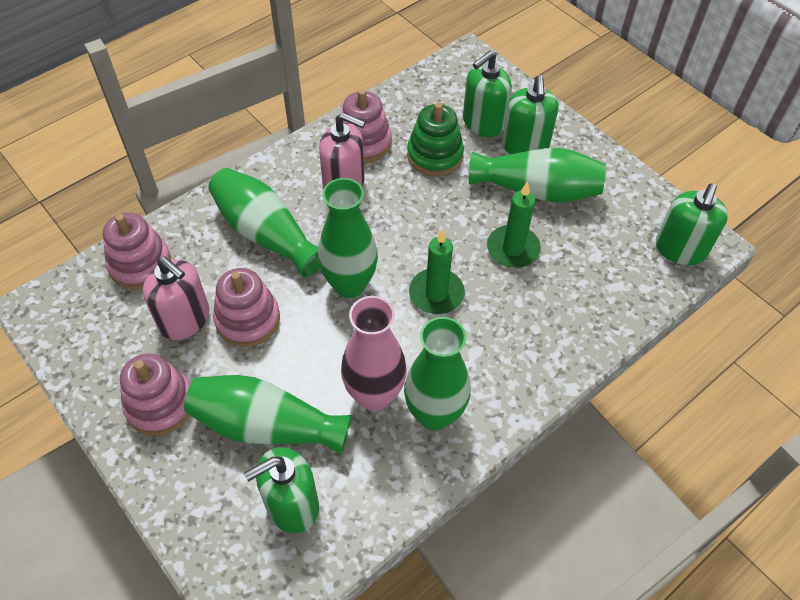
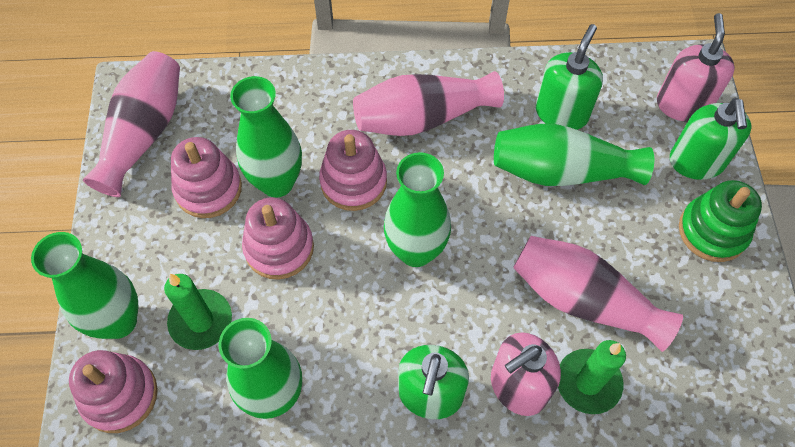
green soap dispenser: 4 -> 3
pink vase: 1 -> 3

